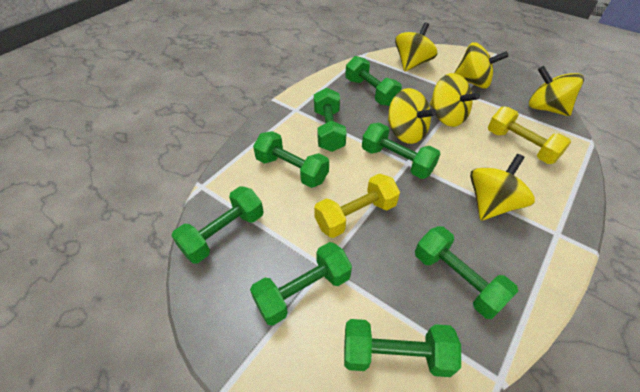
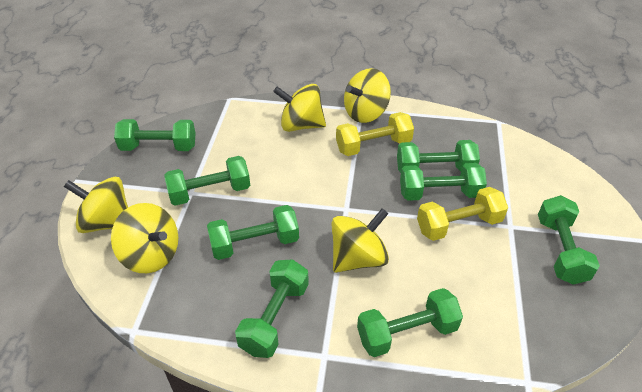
yellow spinning top: 6 -> 5

